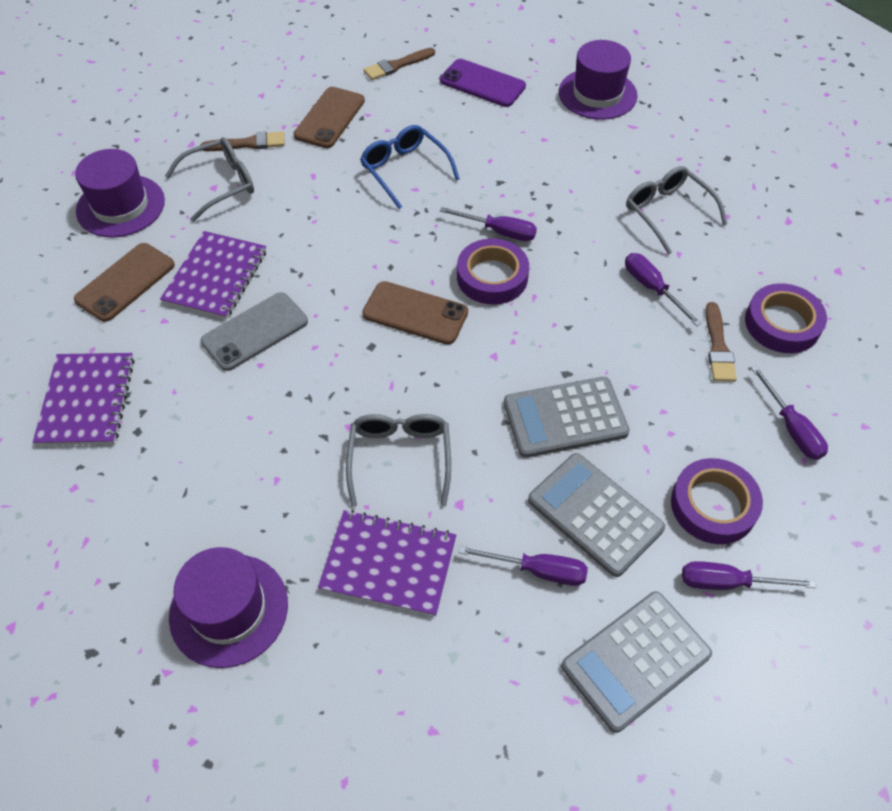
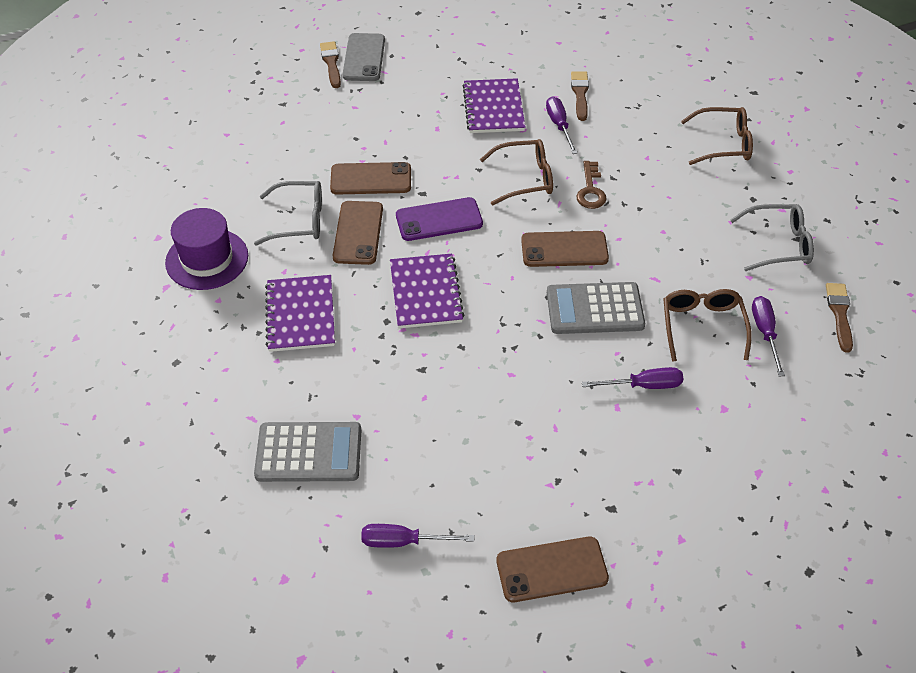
blue glasses: 1 -> 0
brown glasses: 0 -> 3
brown key: 0 -> 1
brown phone: 3 -> 4
grey calculator: 3 -> 2
grey glasses: 3 -> 2
purple hat: 3 -> 1
purple screwdriver: 5 -> 4
purple tape: 3 -> 0

